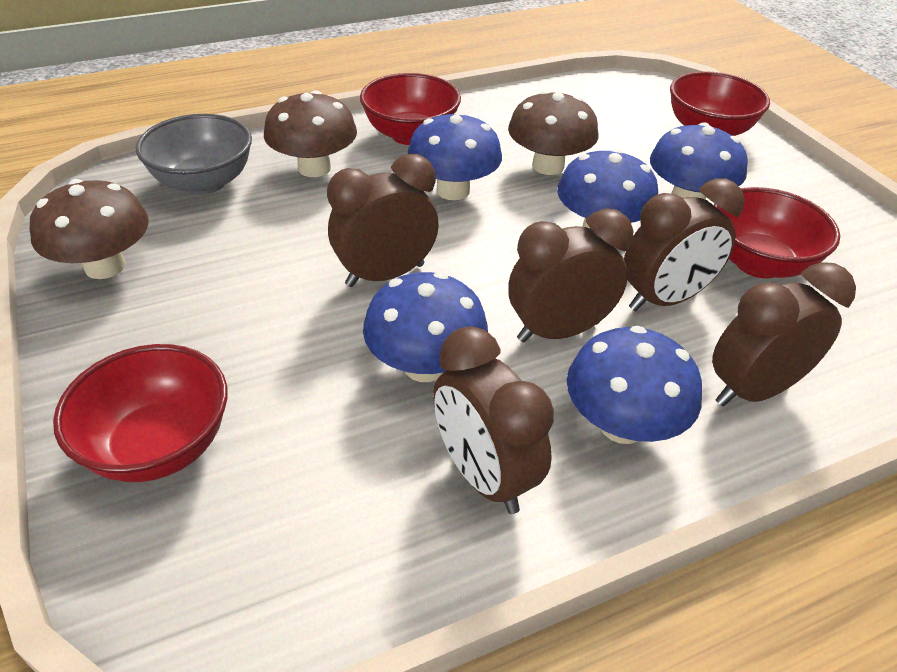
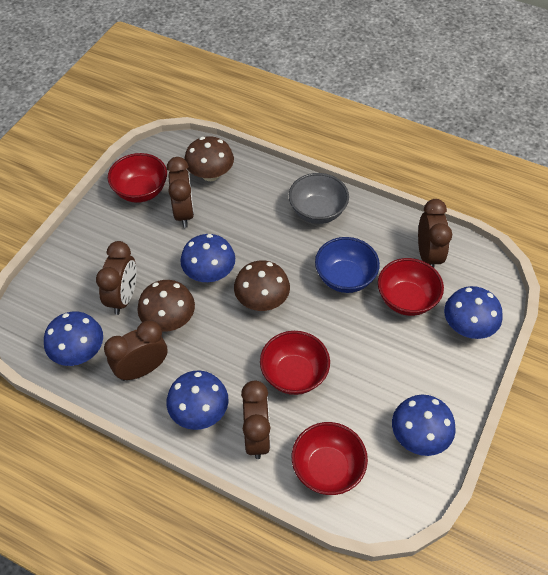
blue bowl: 0 -> 1

